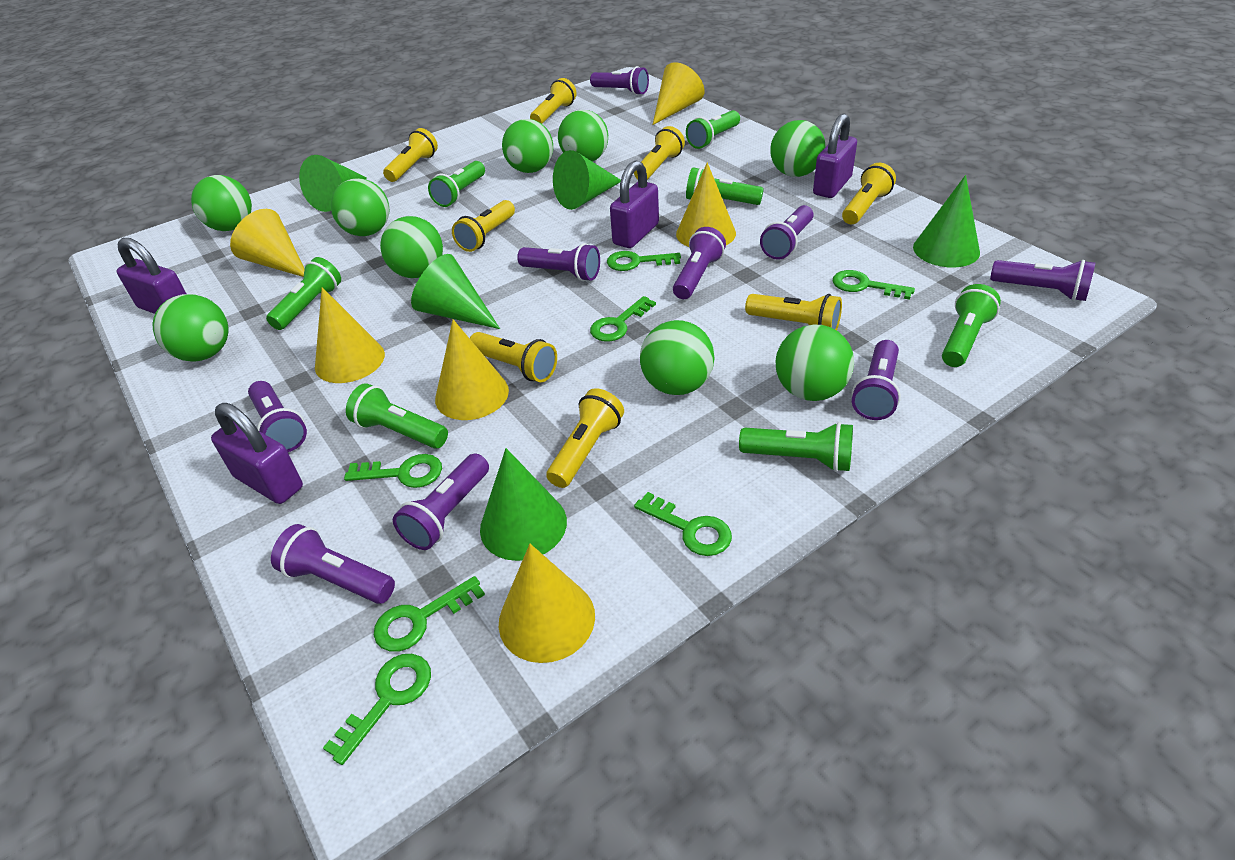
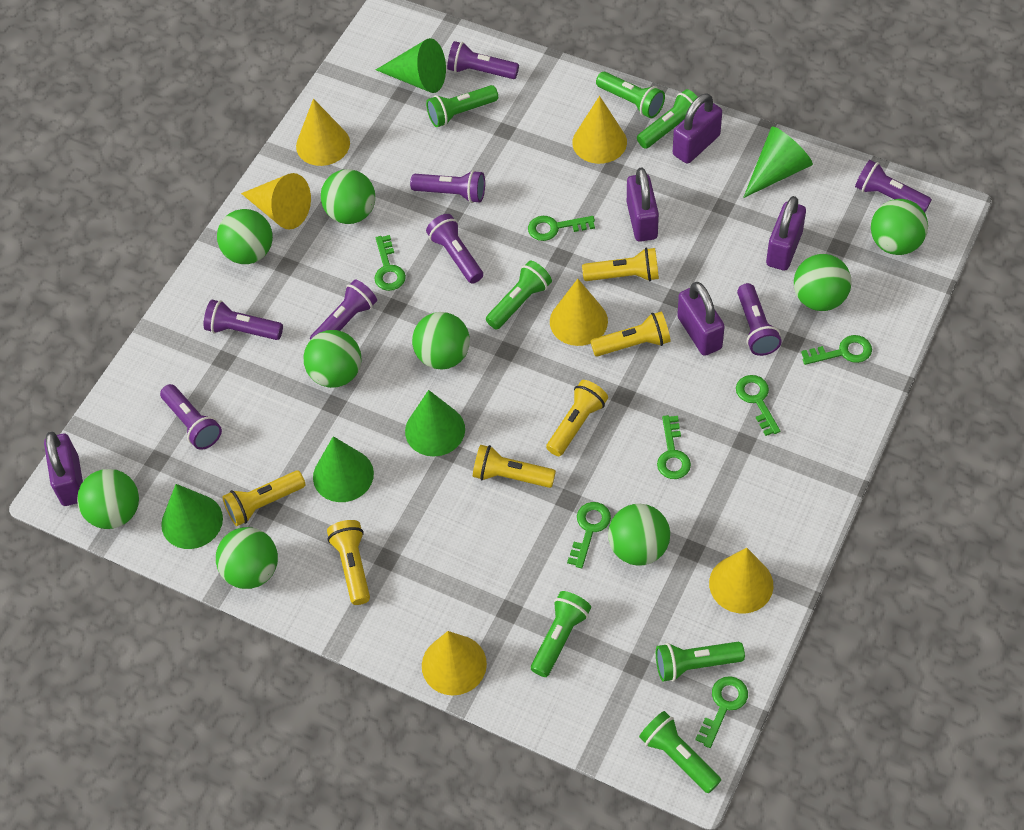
purple flashlight: 9 -> 8
purple padlock: 4 -> 5
yellow flashlight: 8 -> 6

